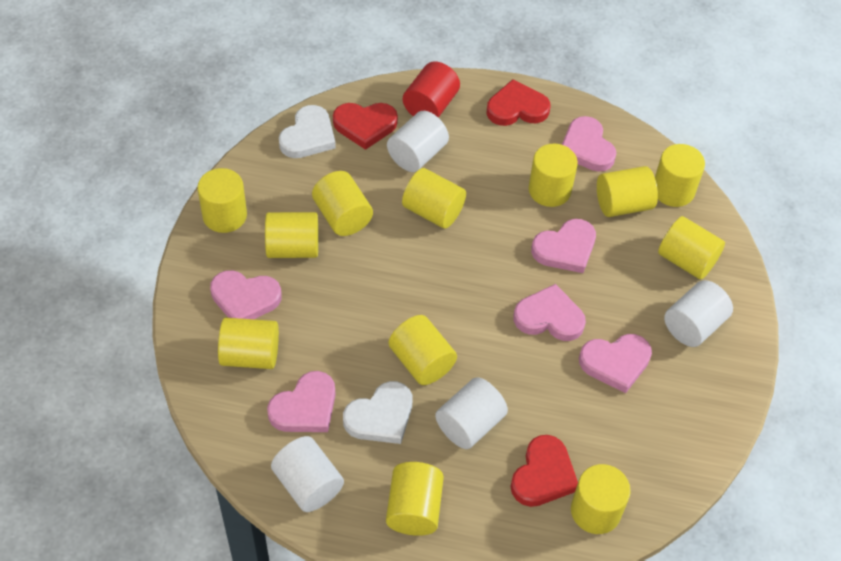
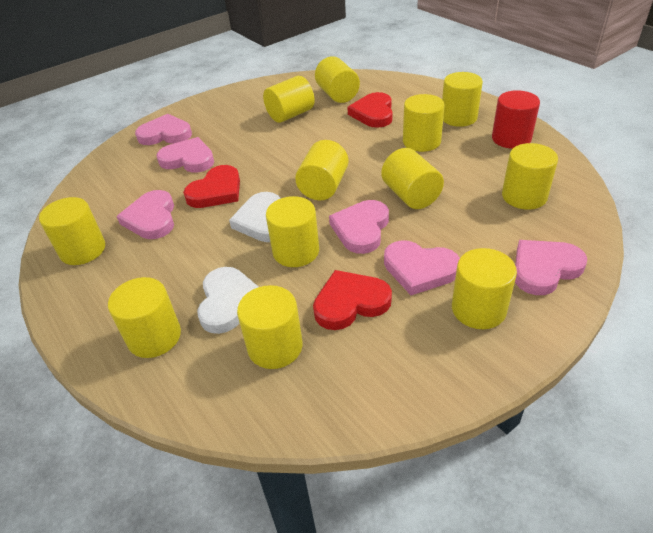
white cylinder: 4 -> 0

